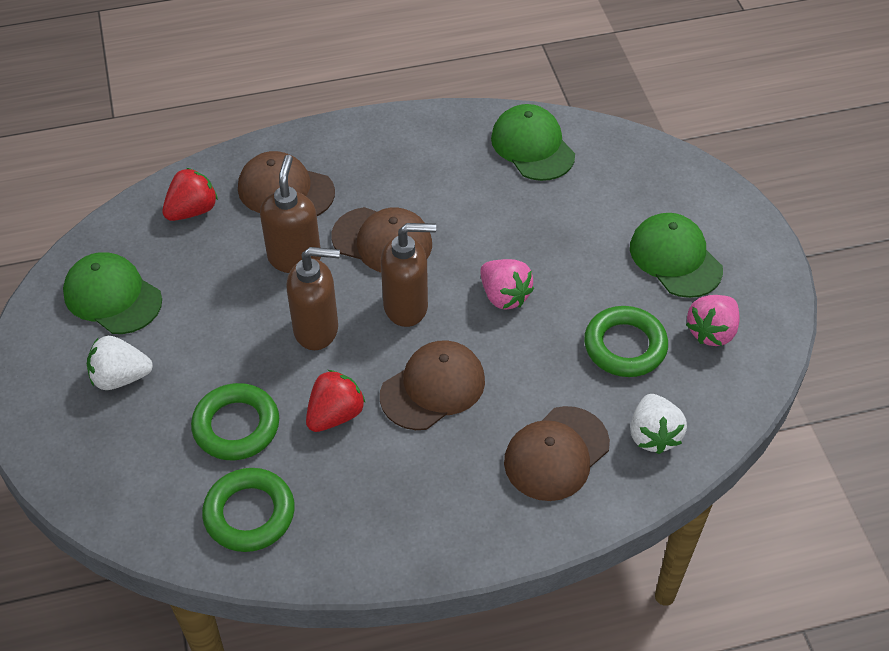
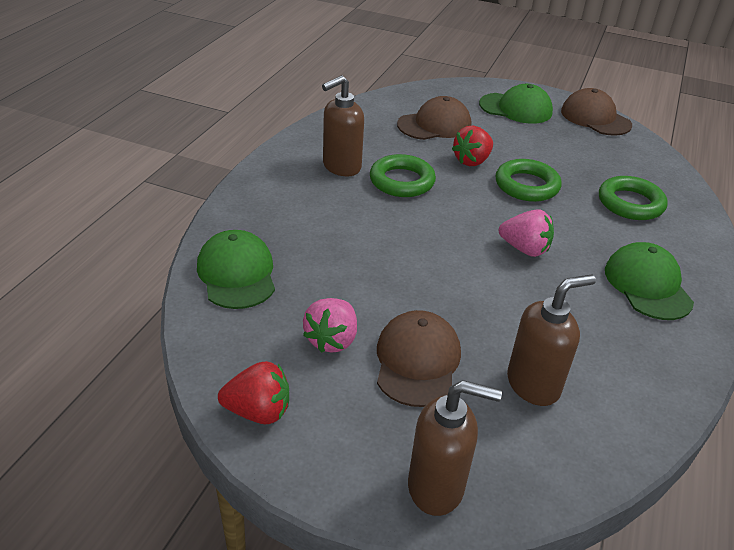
brown cap: 4 -> 3
white strawberry: 2 -> 0

